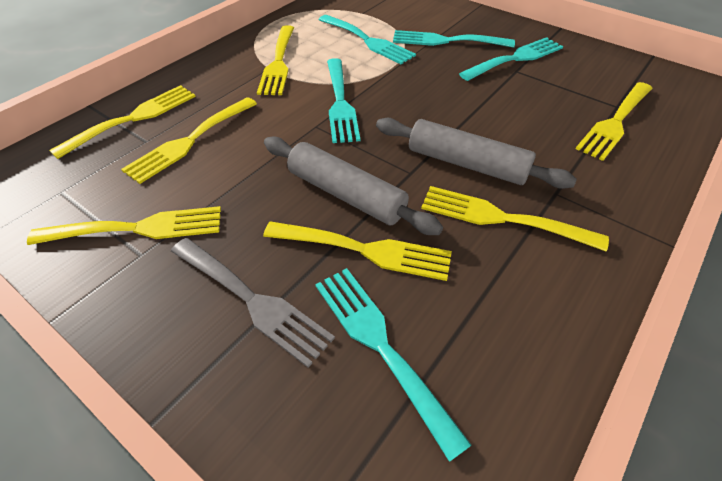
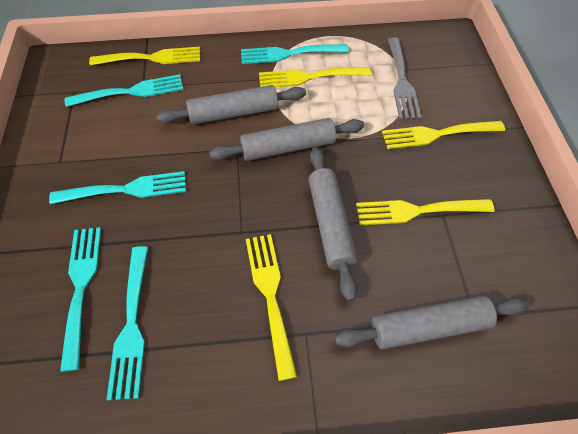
grey rolling pin: 2 -> 4
yellow fork: 7 -> 5

